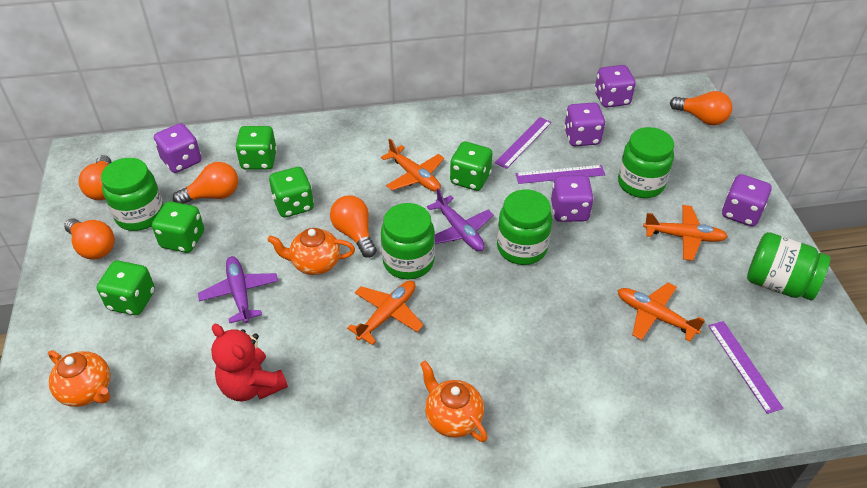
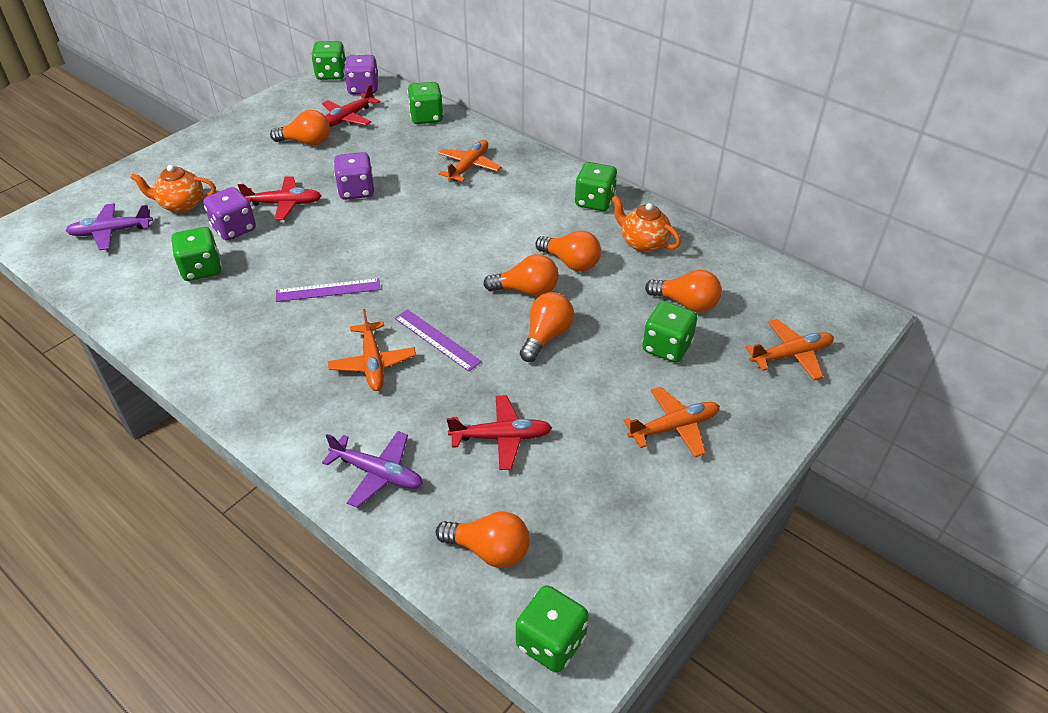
green dice: 5 -> 6
green jar: 5 -> 0
orange light bulb: 5 -> 6
orange teapot: 3 -> 2
purple dice: 5 -> 3
purple ruler: 3 -> 2
red plane: 0 -> 3
red teddy bear: 1 -> 0

